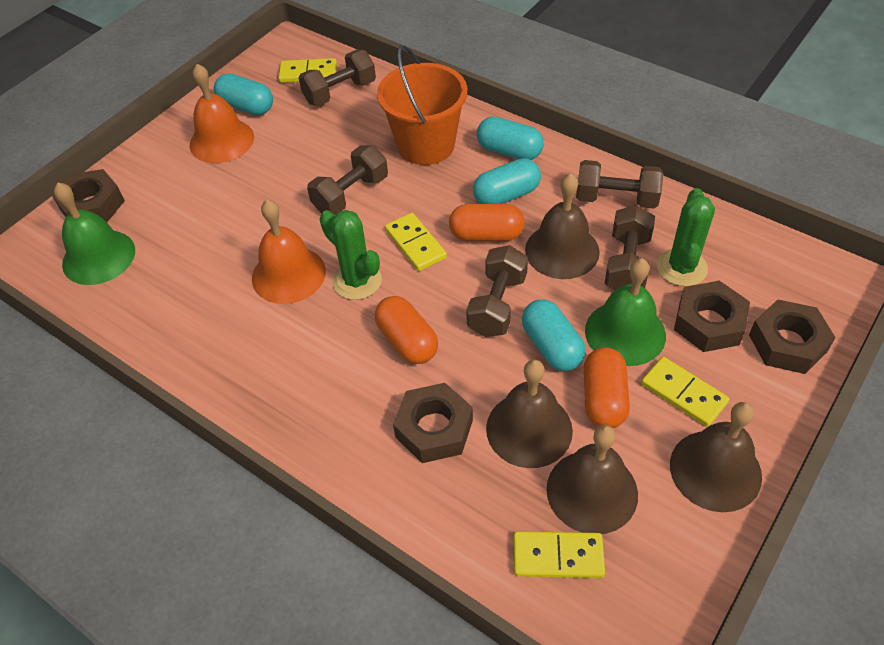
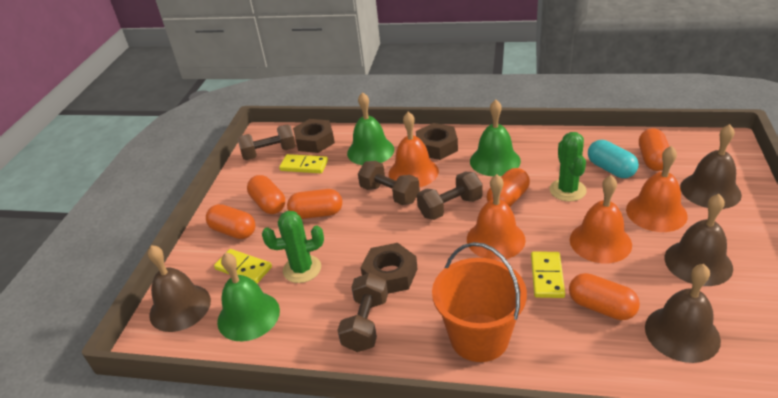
brown dumbbell: 5 -> 4
brown nut: 4 -> 3
green bell: 2 -> 3
orange bell: 2 -> 4
orange capsule: 3 -> 6
turquoise capsule: 4 -> 1
yellow domino: 4 -> 3

